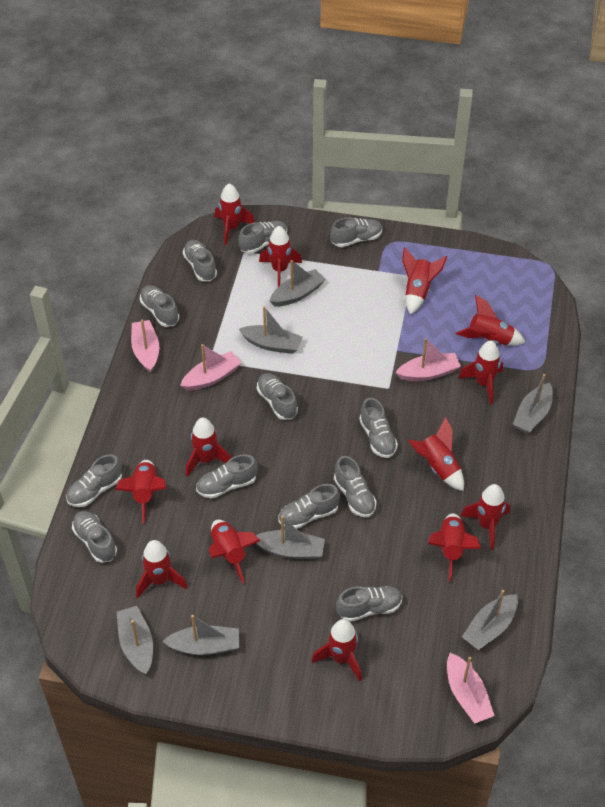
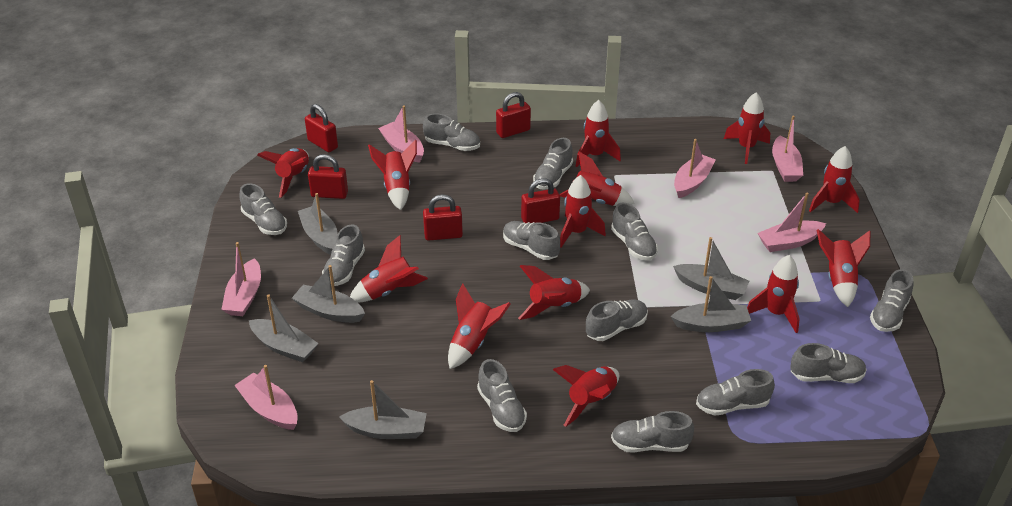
grey boat: 7 -> 6
pink boat: 4 -> 6
red padlock: 0 -> 5

